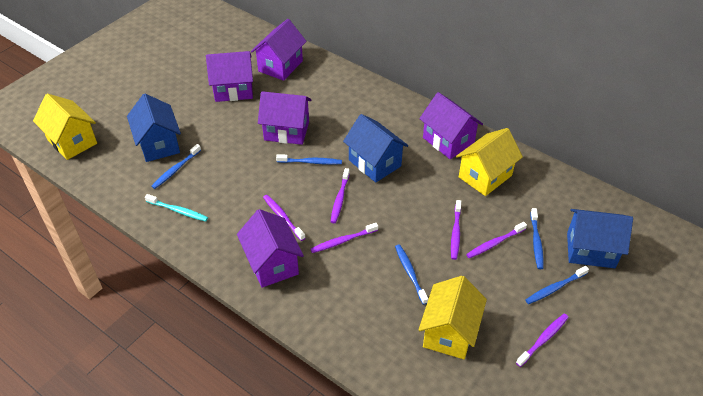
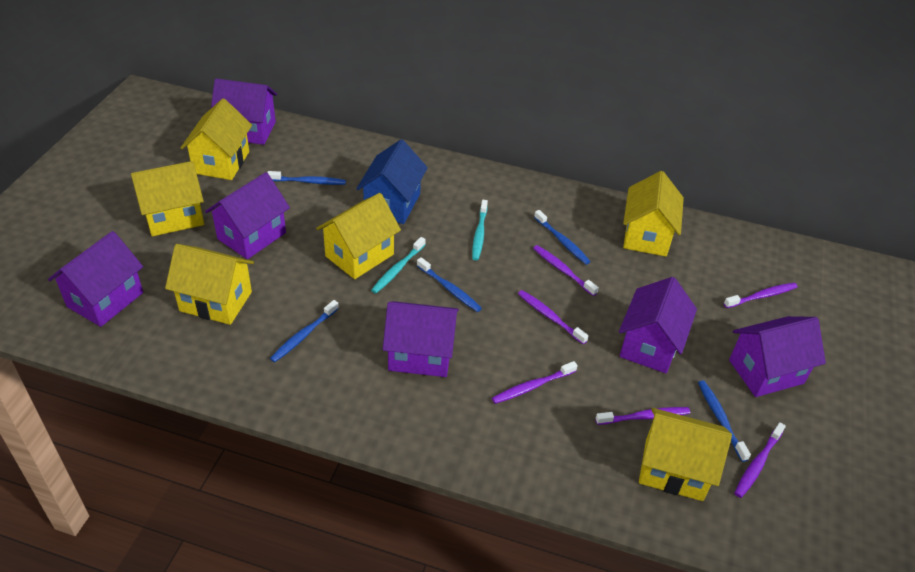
blue house: 3 -> 1
purple house: 5 -> 6
turquoise toothbrush: 1 -> 2
yellow house: 3 -> 6

